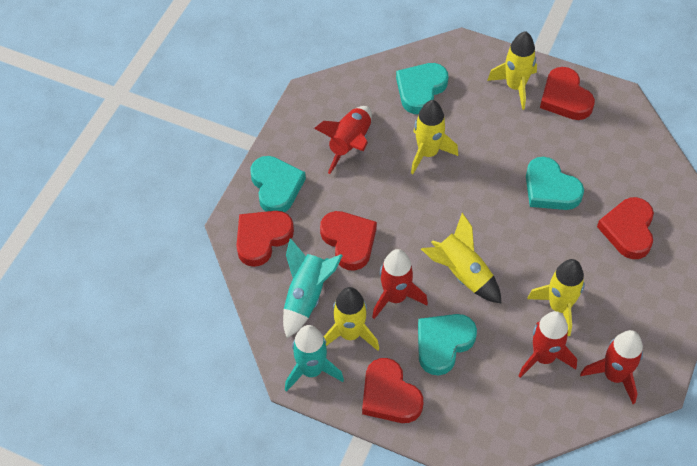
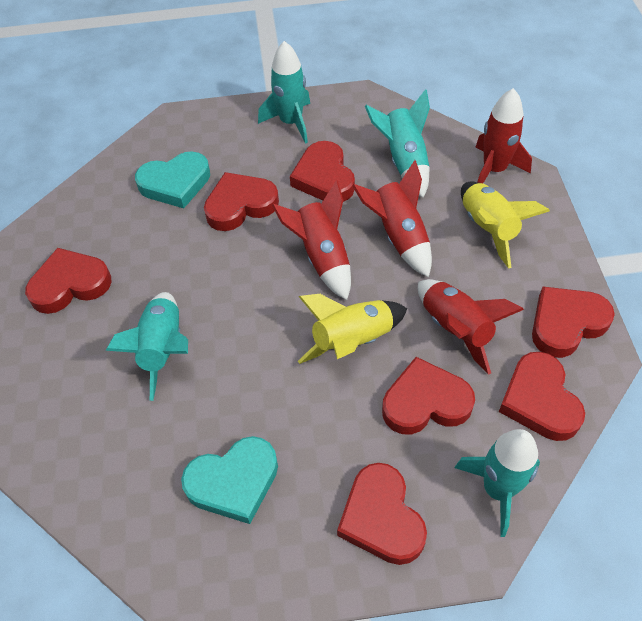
red heart: 5 -> 7
turquoise heart: 4 -> 2
turquoise rocket: 2 -> 4
yellow rocket: 5 -> 2

